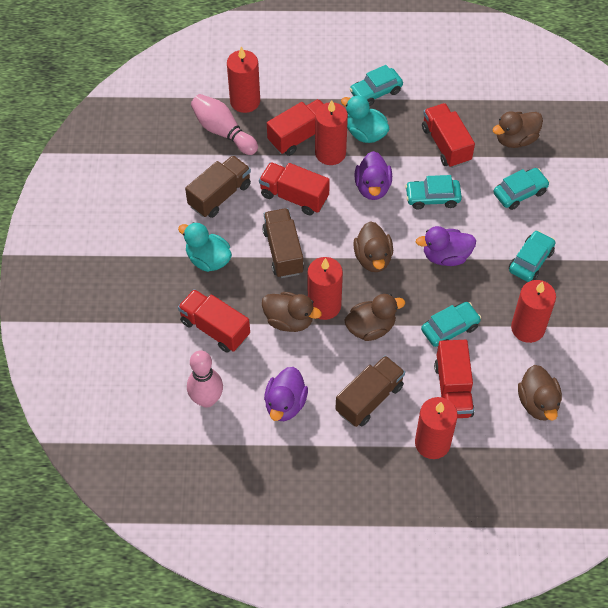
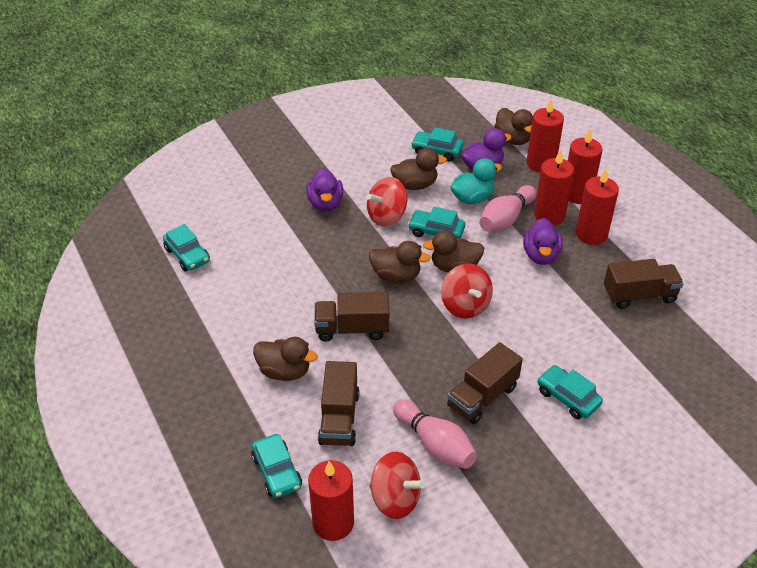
brown truck: 3 -> 4
red spinning top: 0 -> 3
red truck: 5 -> 0
turquoise duck: 2 -> 1

